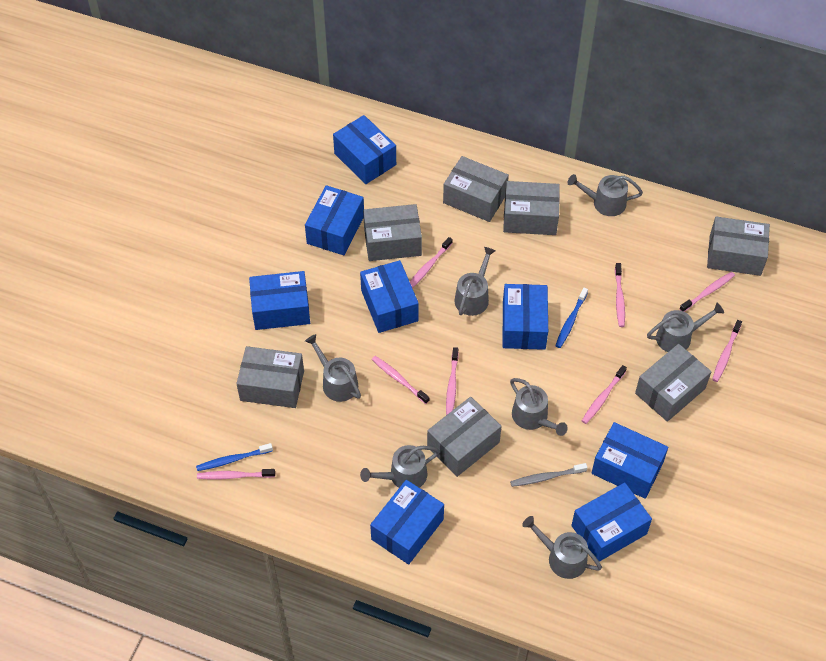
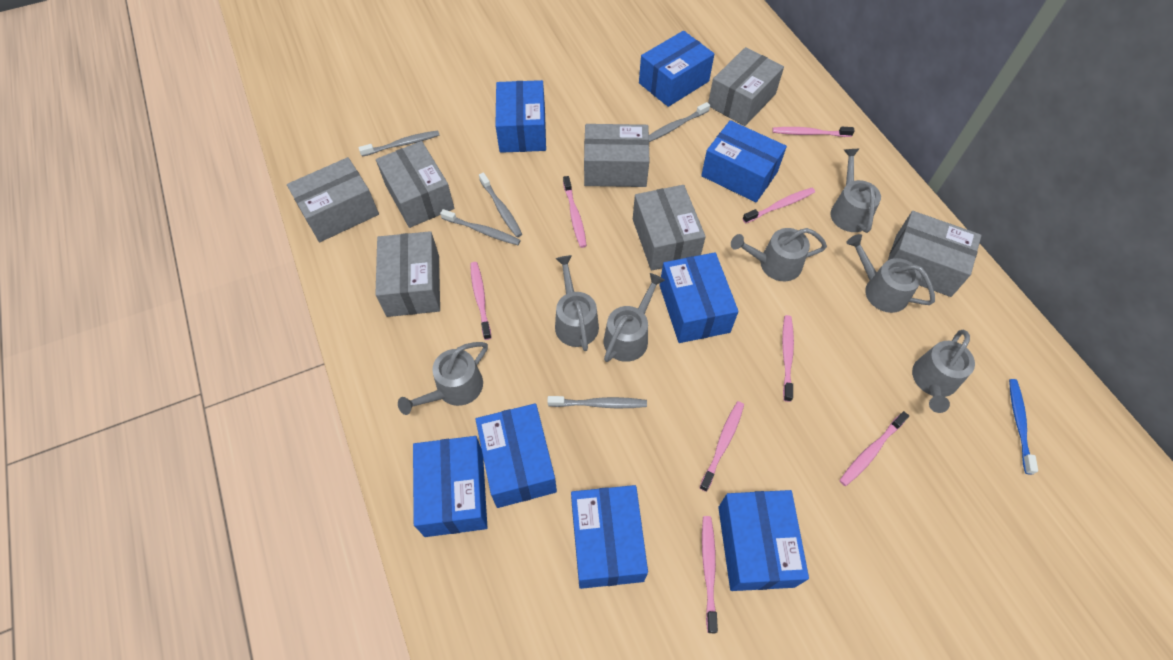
blue toothbrush: 2 -> 1
grey toothbrush: 1 -> 5

